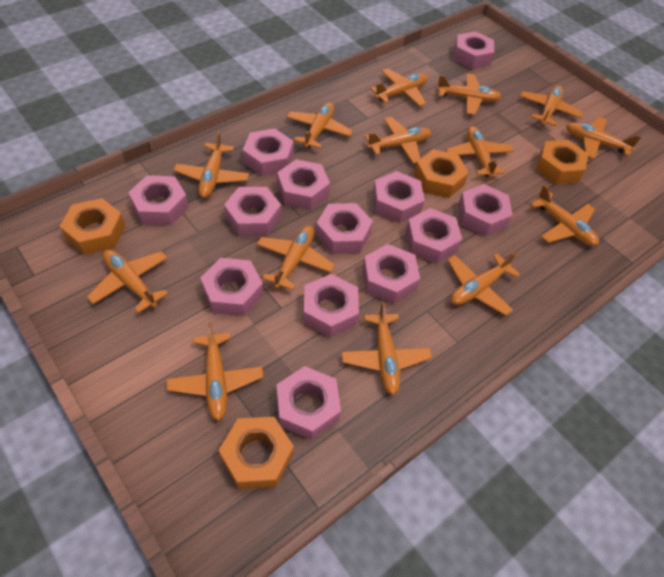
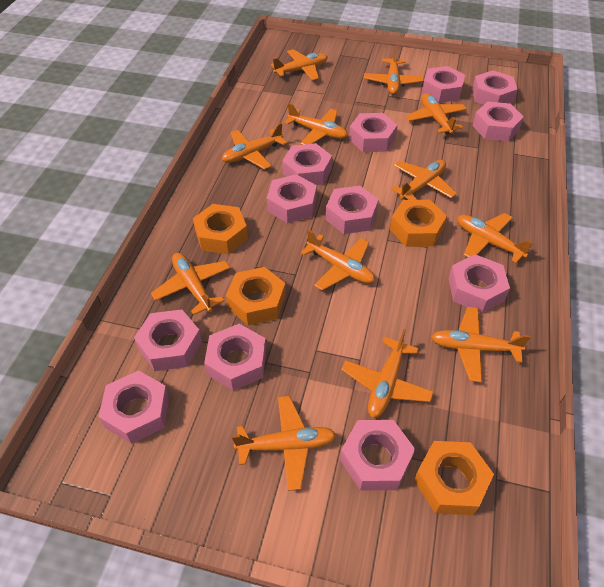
orange plane: 14 -> 12
pink nut: 13 -> 12

